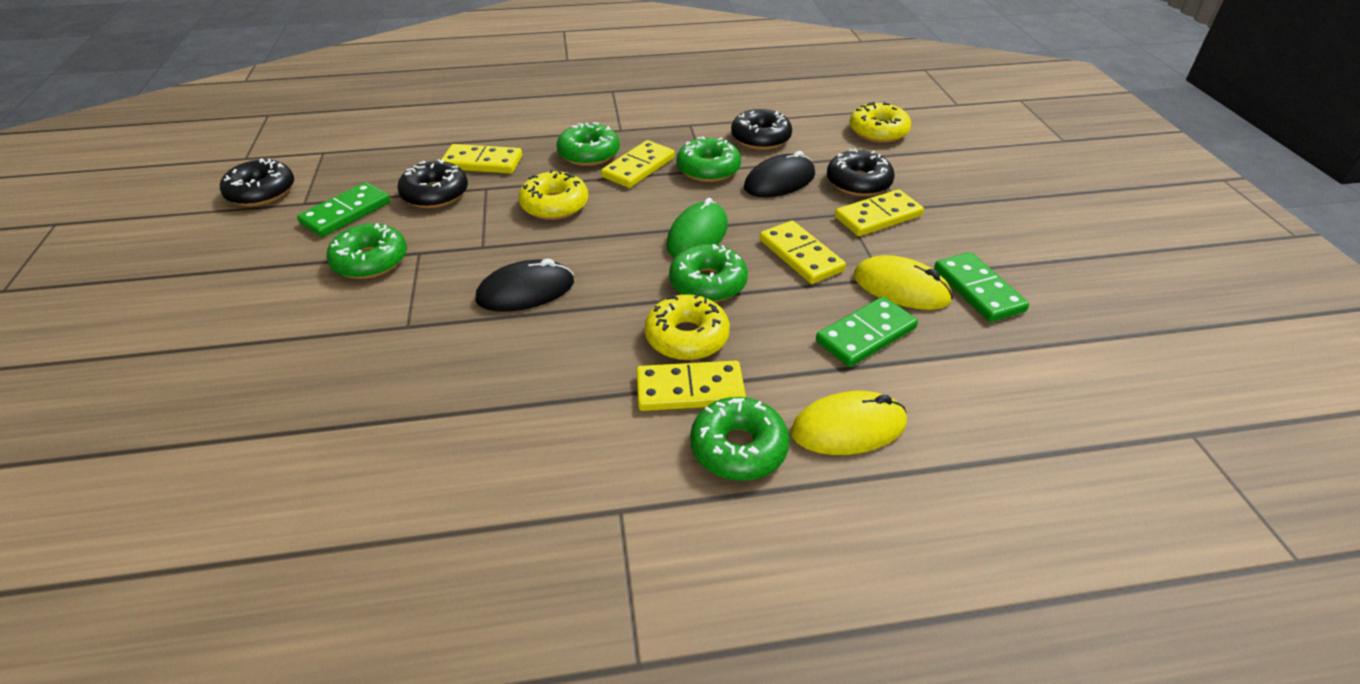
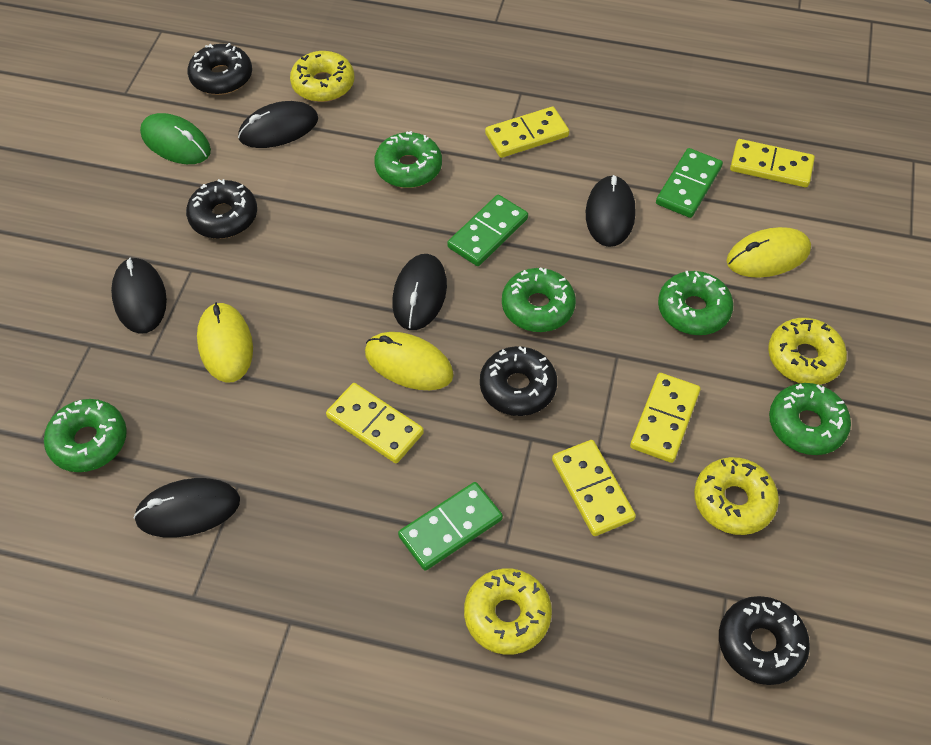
black mouse: 2 -> 5
yellow donut: 3 -> 4
yellow mouse: 2 -> 3

